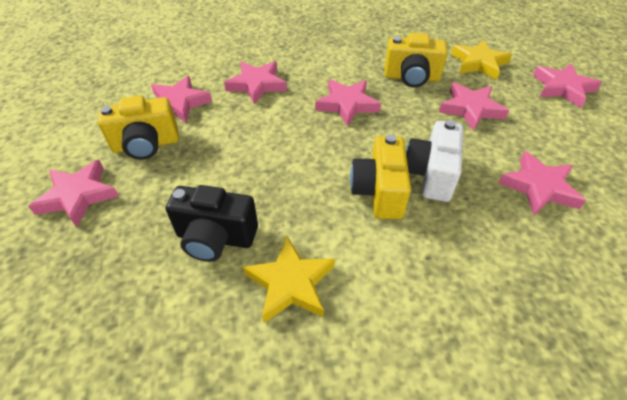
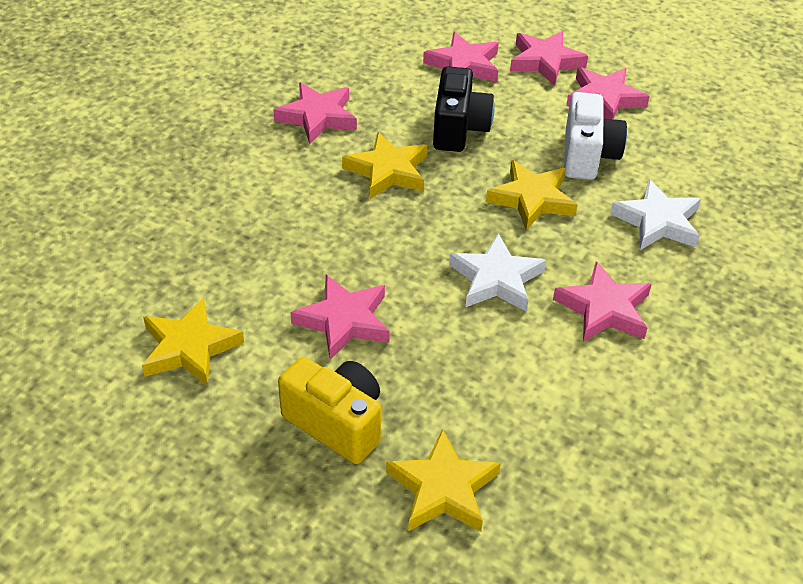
pink star: 7 -> 6
white star: 0 -> 2
yellow camera: 3 -> 1
yellow star: 2 -> 4

